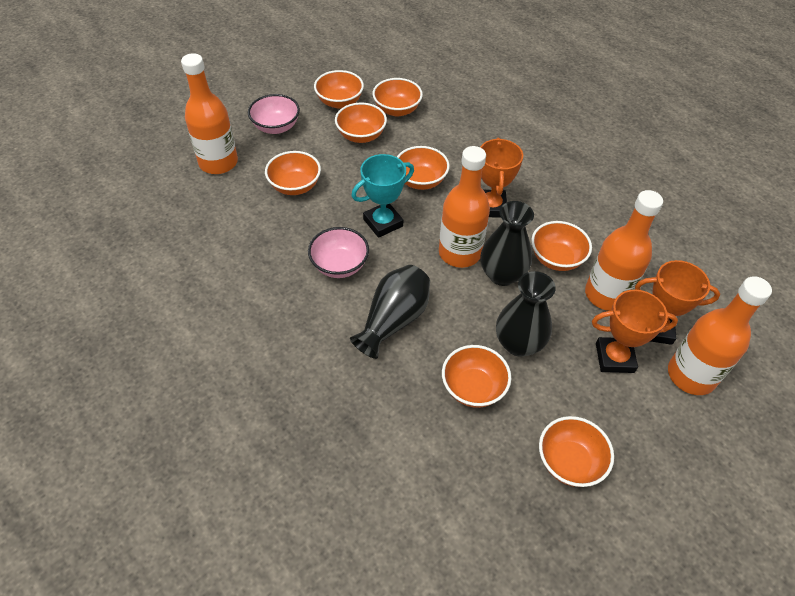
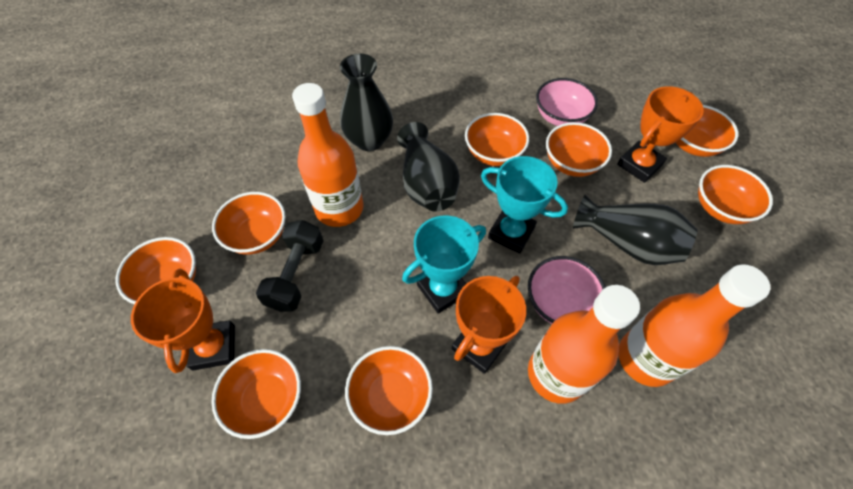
black dumbbell: 0 -> 1
orange bottle: 4 -> 3
turquoise trophy: 1 -> 2

